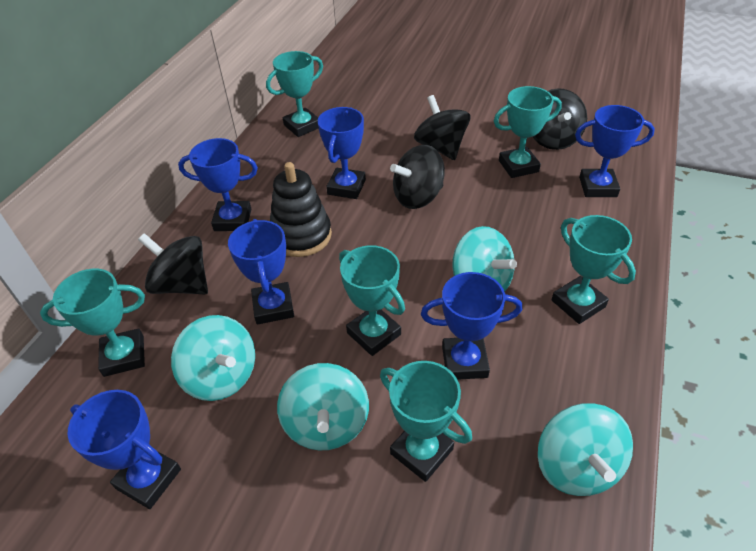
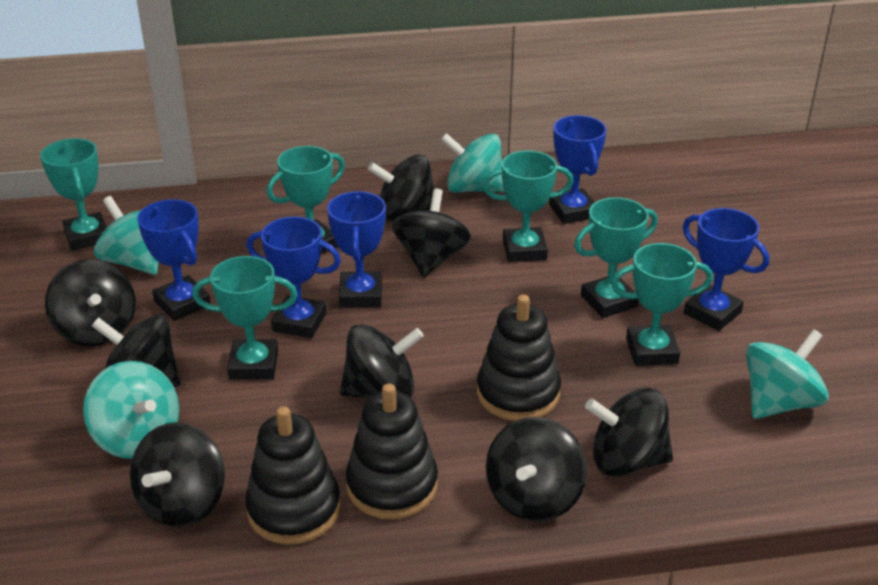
black spinning top: 4 -> 8
black stacking toy: 1 -> 3
blue trophy: 6 -> 5

